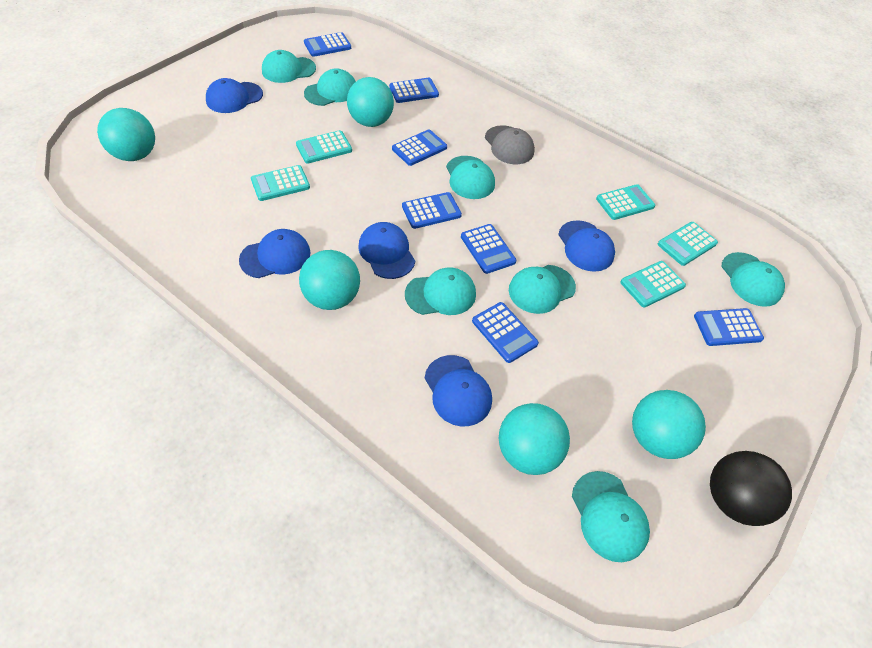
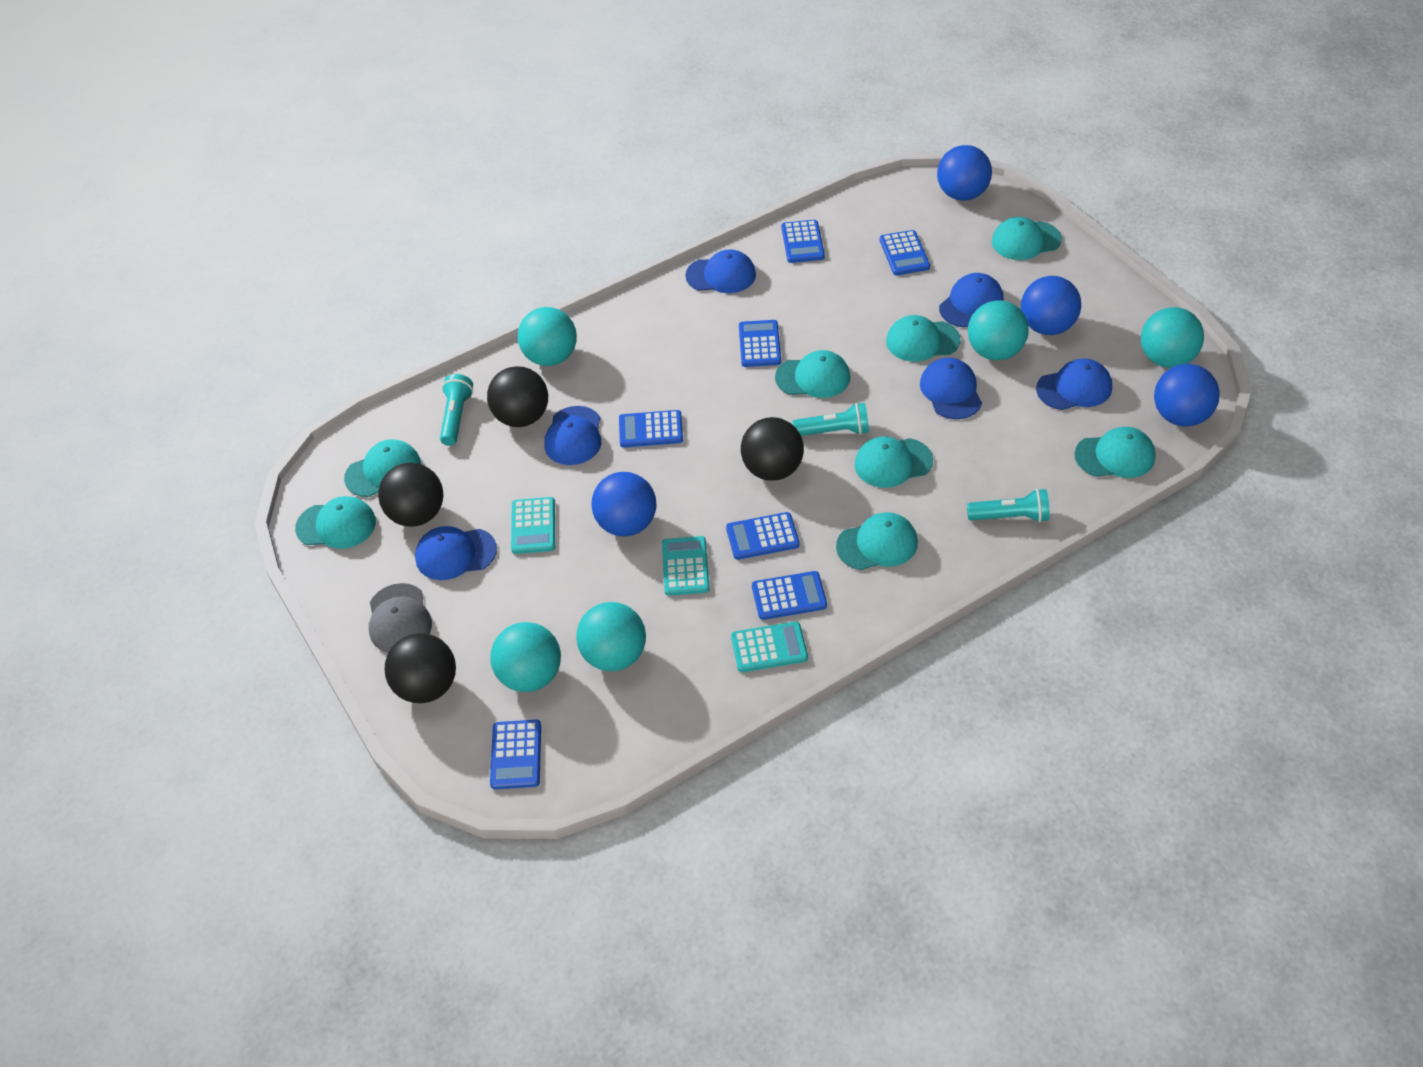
black ball: 1 -> 4
blue ball: 0 -> 4
blue cap: 5 -> 6
turquoise calculator: 5 -> 3
turquoise cap: 7 -> 8
turquoise flashlight: 0 -> 3

